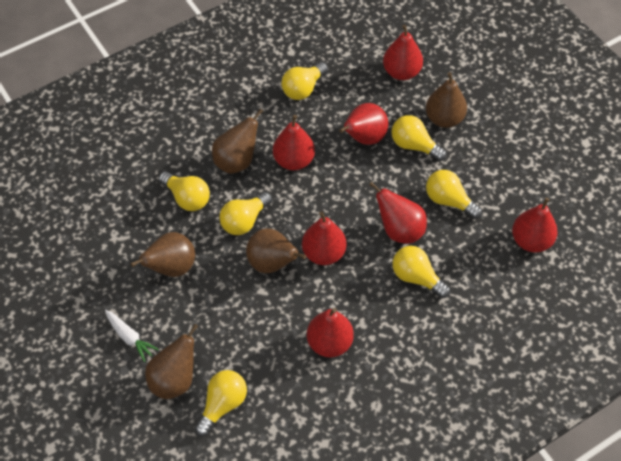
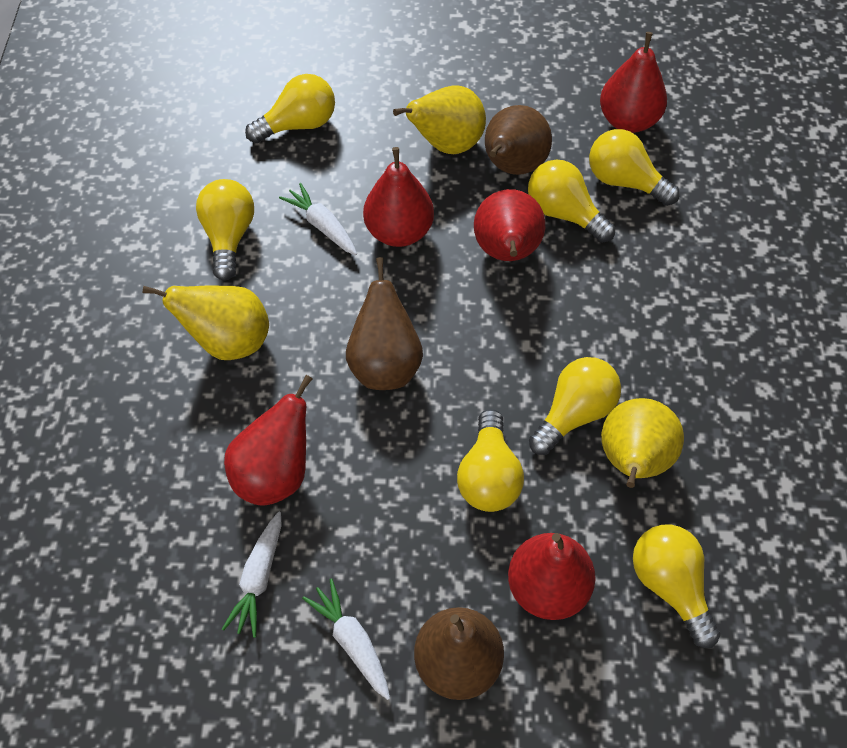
brown pear: 5 -> 3
red pear: 7 -> 5
white carrot: 1 -> 3
yellow pear: 0 -> 3

